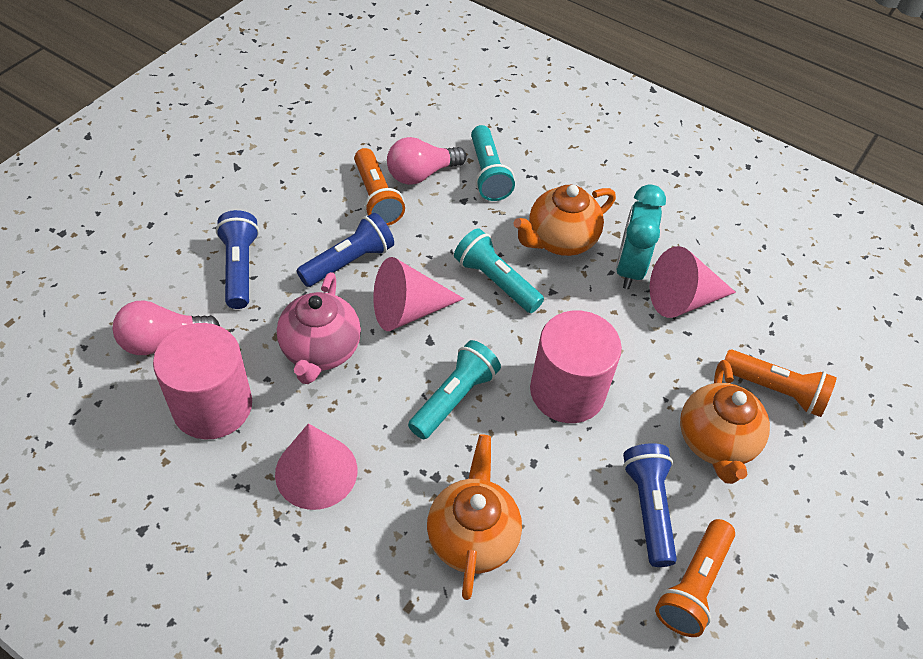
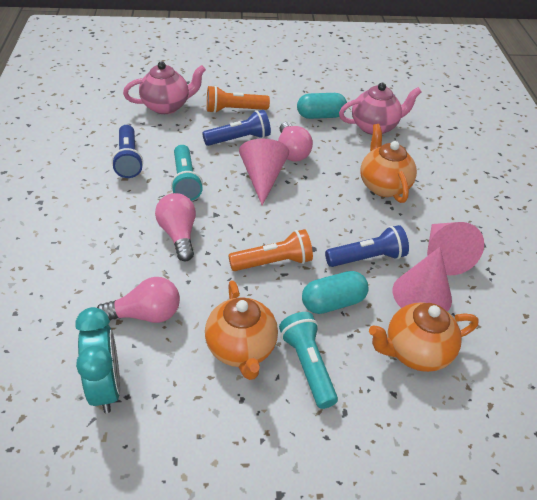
orange flashlight: 3 -> 2
pink cylinder: 2 -> 0
pink light bulb: 2 -> 3
pink teapot: 1 -> 2
turquoise capsule: 0 -> 2
turquoise flashlight: 3 -> 2

